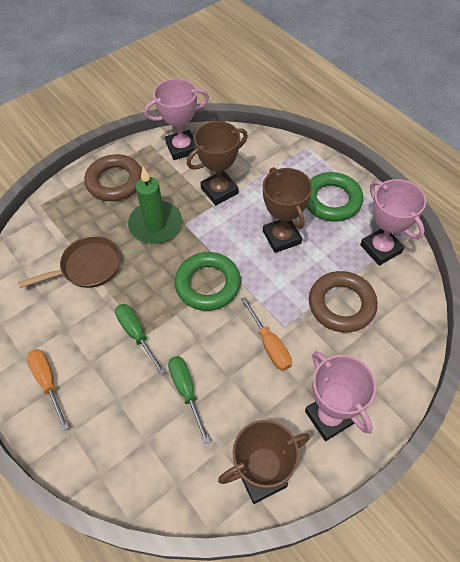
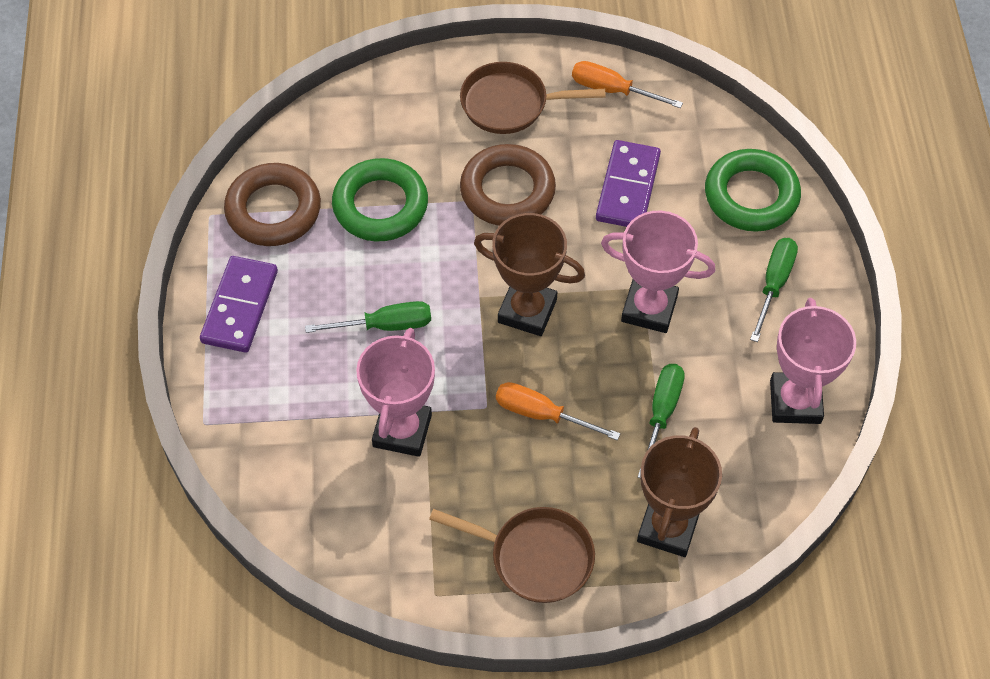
brown pan: 1 -> 2
brown trophy: 3 -> 2
green candle: 1 -> 0
green screwdriver: 2 -> 3
purple domino: 0 -> 2

